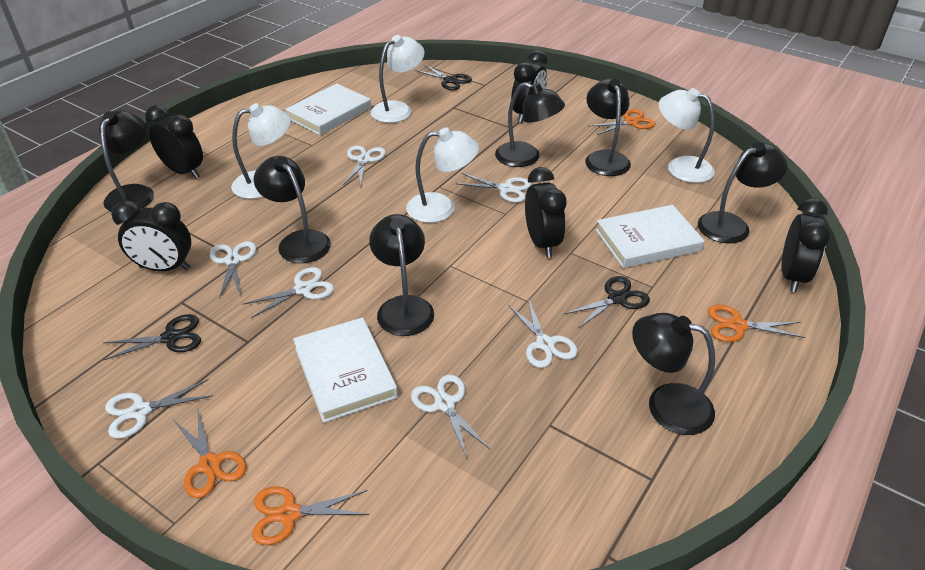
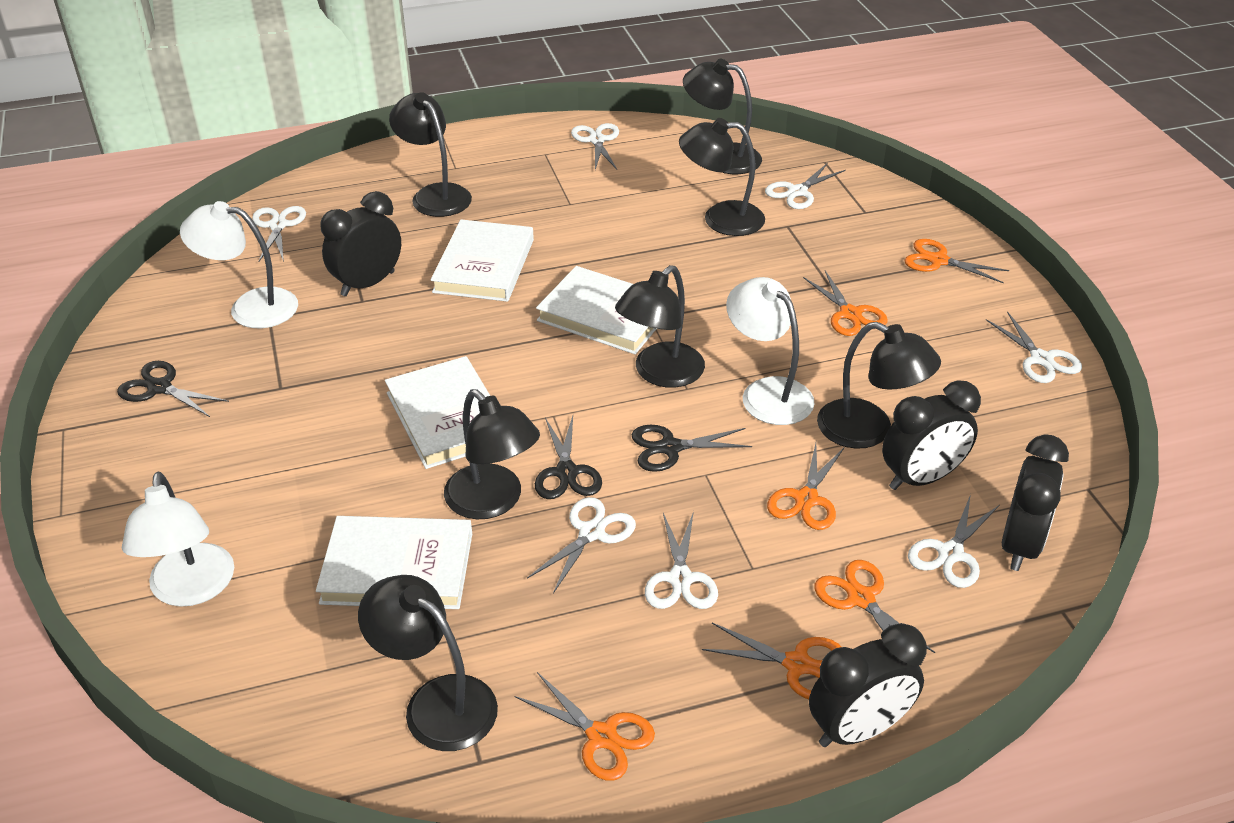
black clock: 5 -> 4
orange scissors: 4 -> 6
white book: 3 -> 4
white lamp: 4 -> 3

